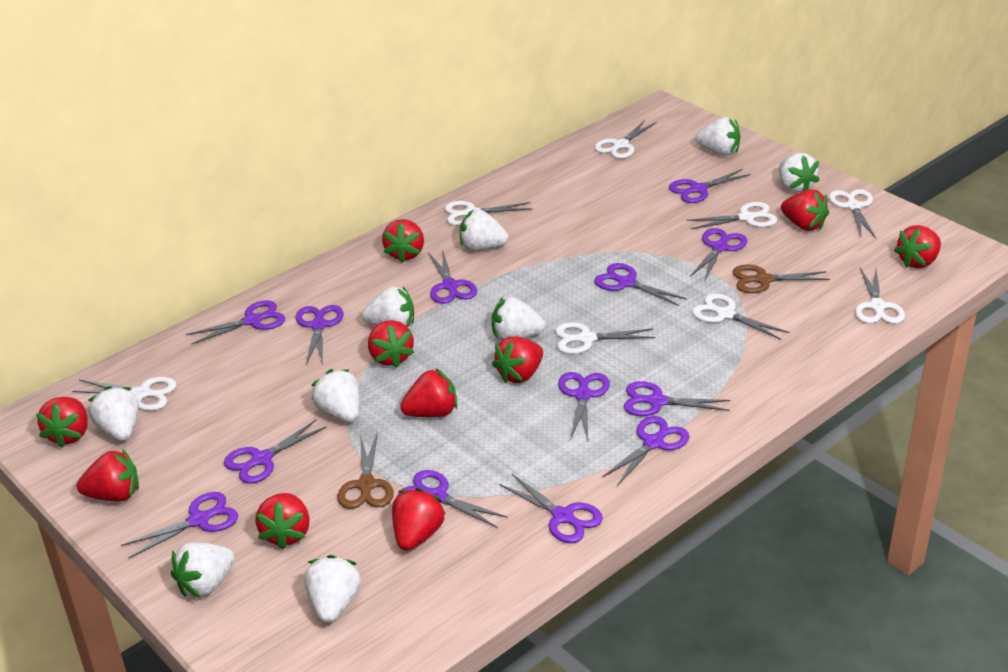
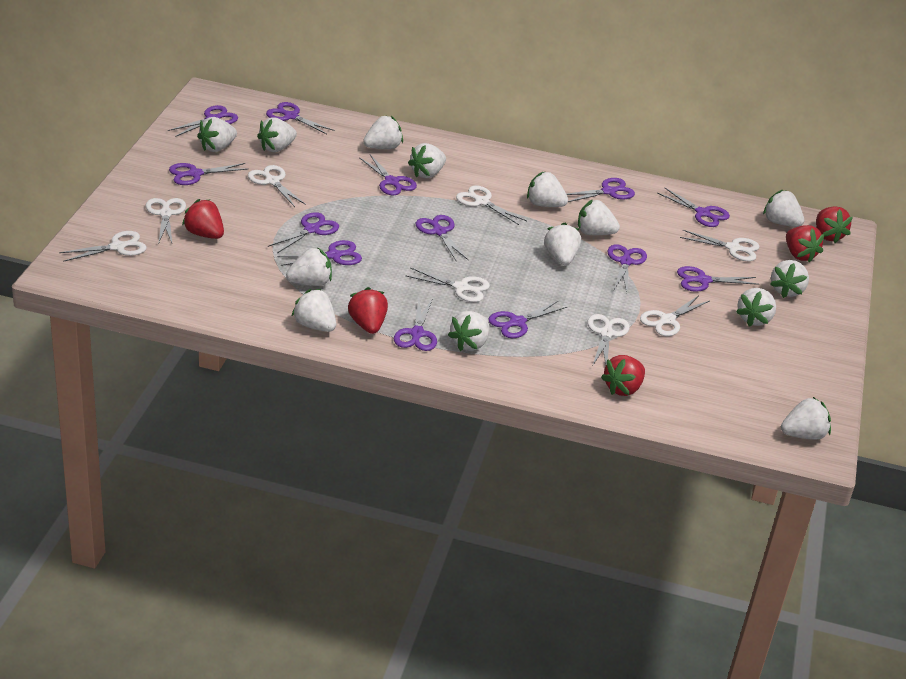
brown scissors: 2 -> 0
red strawberry: 10 -> 5
white strawberry: 9 -> 14

